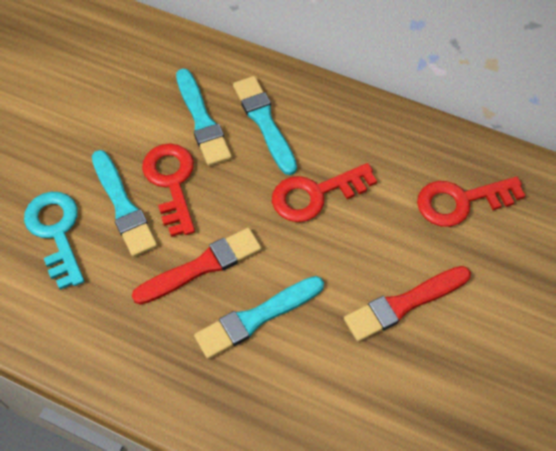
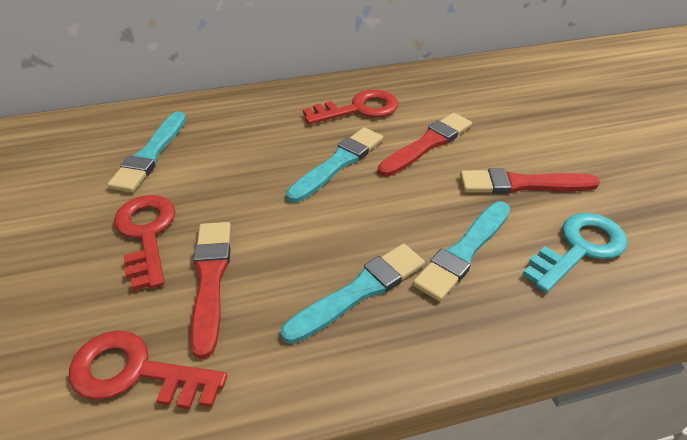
red brush: 2 -> 3

